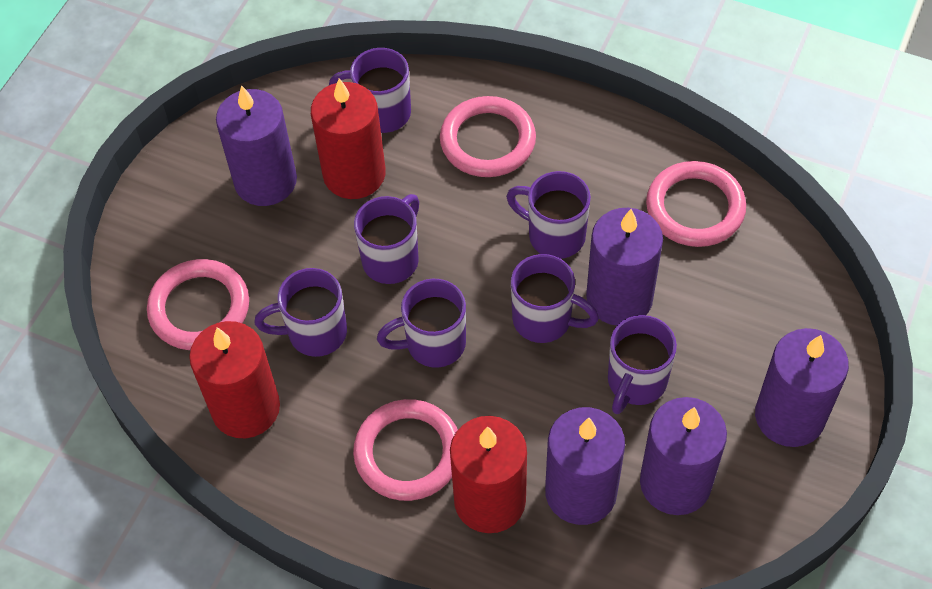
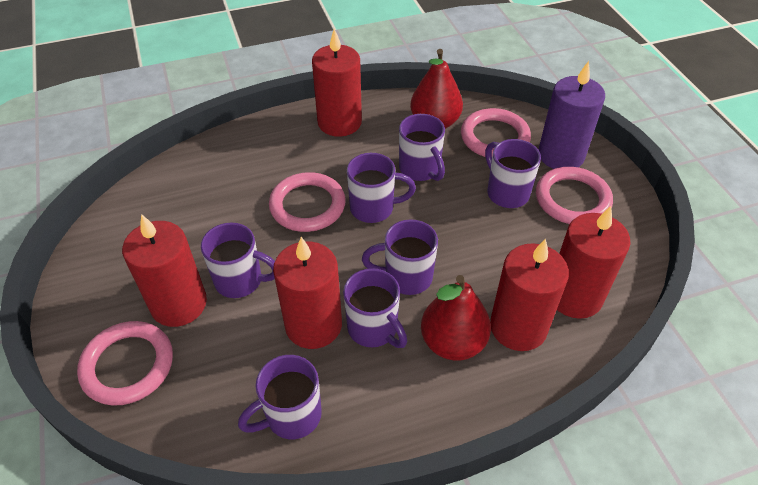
purple candle: 5 -> 1
red candle: 3 -> 5
red pear: 0 -> 2

